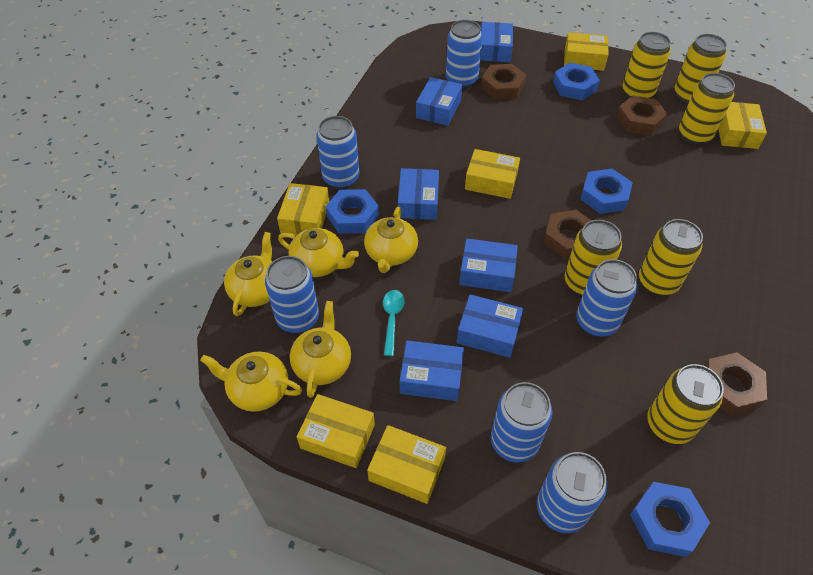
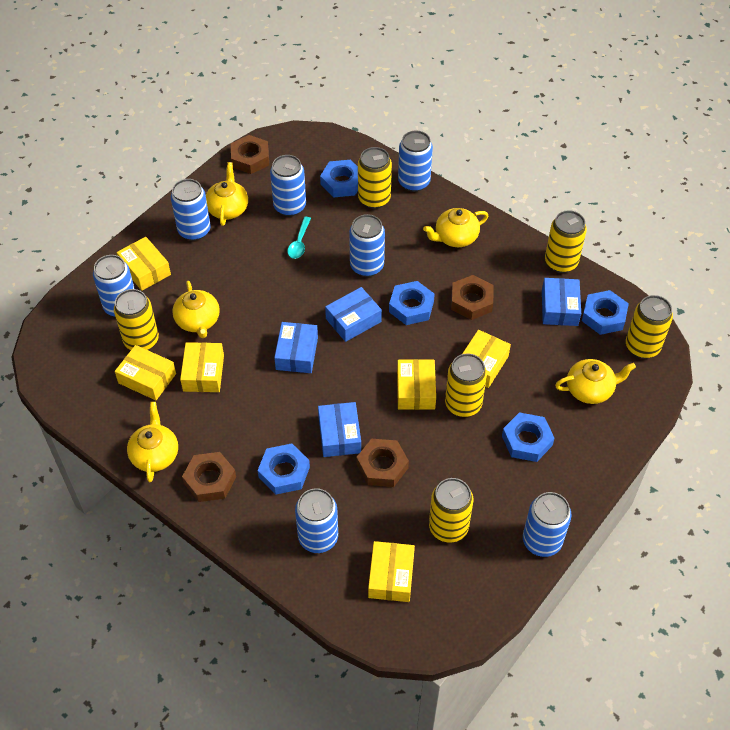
blue box: 6 -> 4
blue can: 6 -> 7
blue nut: 4 -> 5

